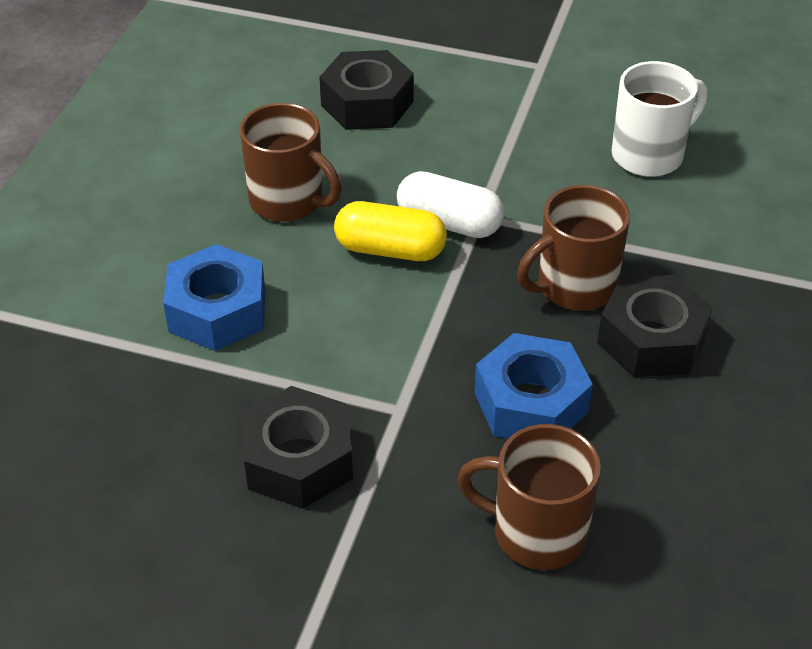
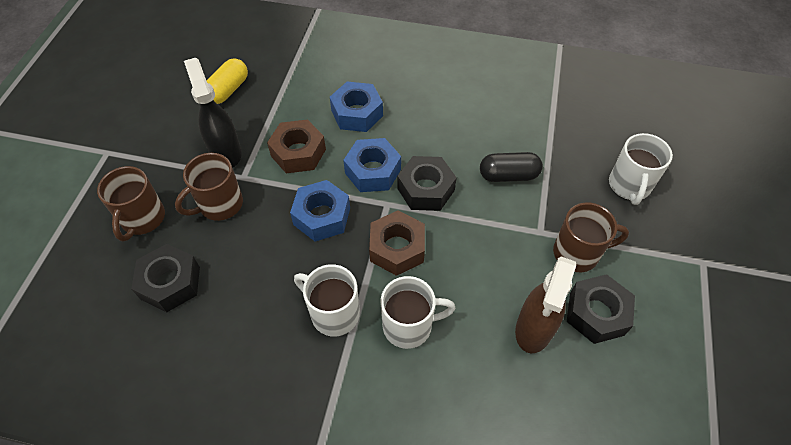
black capsule: 0 -> 1
black spray bottle: 0 -> 1
blue nut: 2 -> 3
brown nut: 0 -> 2
brown spray bottle: 0 -> 1
white capsule: 1 -> 0
white mug: 1 -> 3

